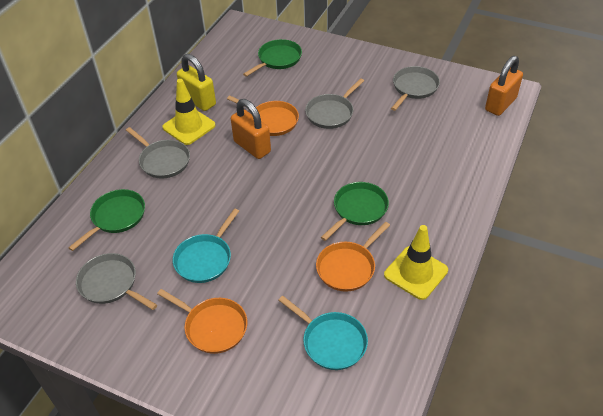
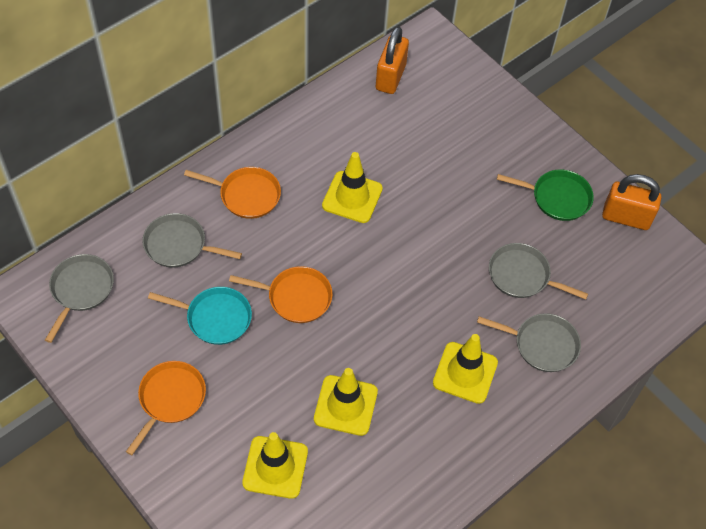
green pan: 3 -> 1
turquoise pan: 2 -> 1
yellow padlock: 1 -> 0
yellow traffic cone: 2 -> 4

